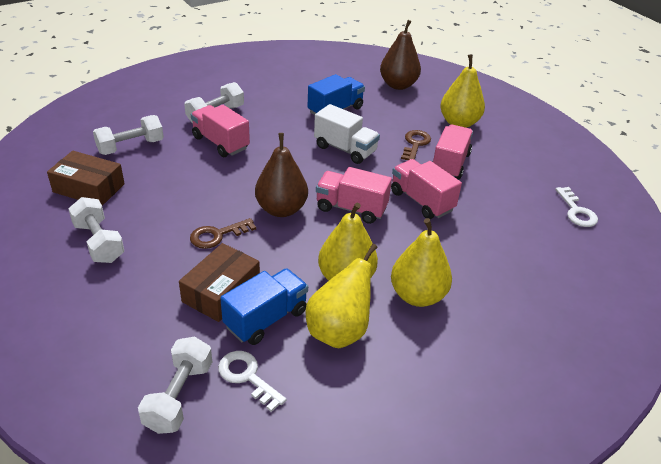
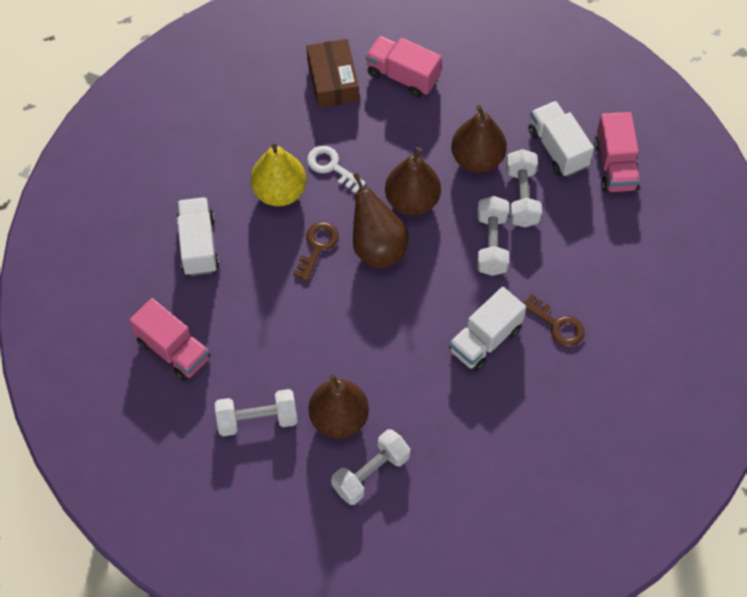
blue truck: 2 -> 0
brown box: 2 -> 1
brown pear: 2 -> 4
pink truck: 4 -> 3
white key: 2 -> 1
white truck: 1 -> 3
yellow pear: 4 -> 1

